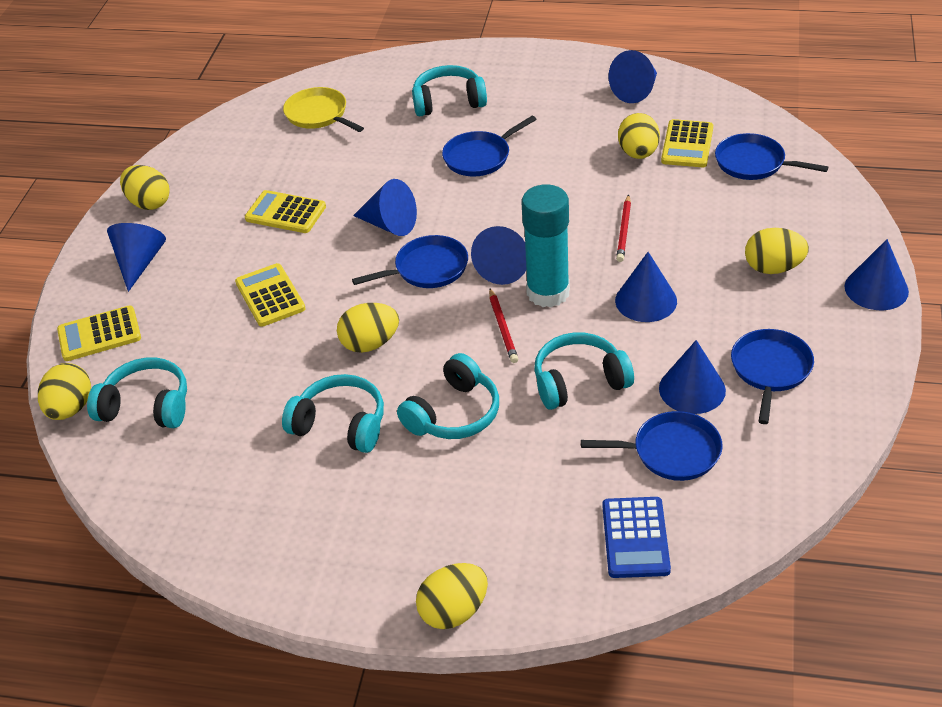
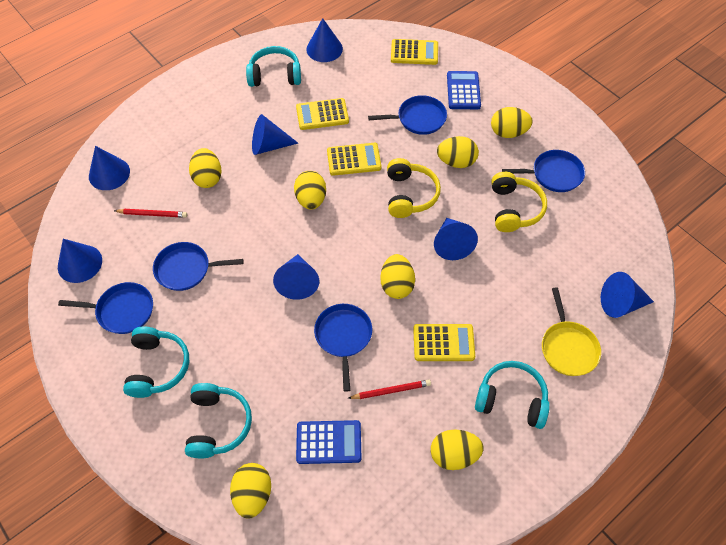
blue calculator: 1 -> 2
turquoise glue stick: 1 -> 0
turquoise headphones: 5 -> 4
yellow egg: 6 -> 7
yellow headphones: 0 -> 2

